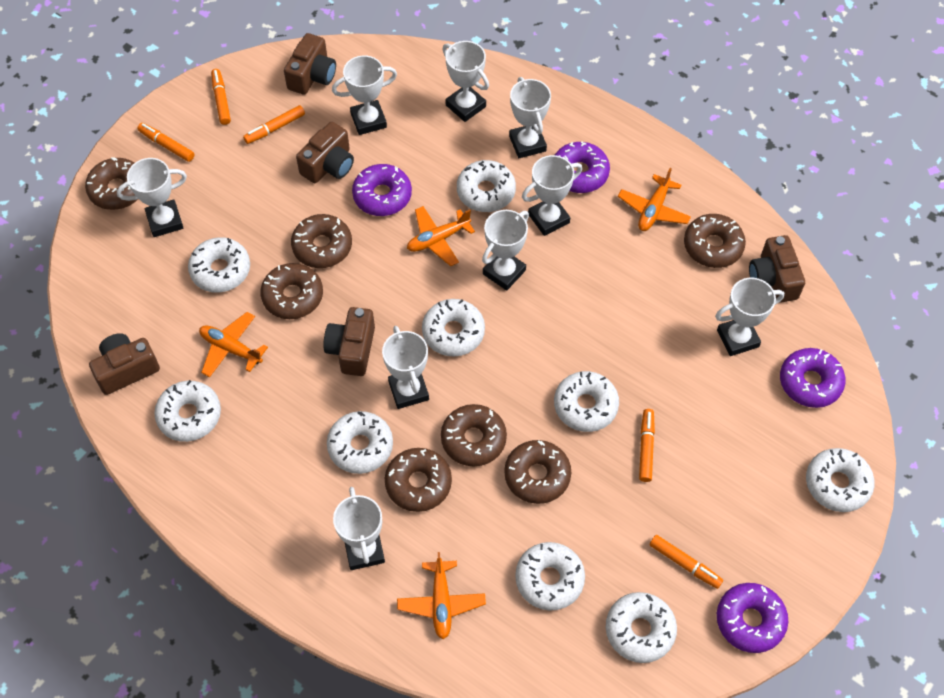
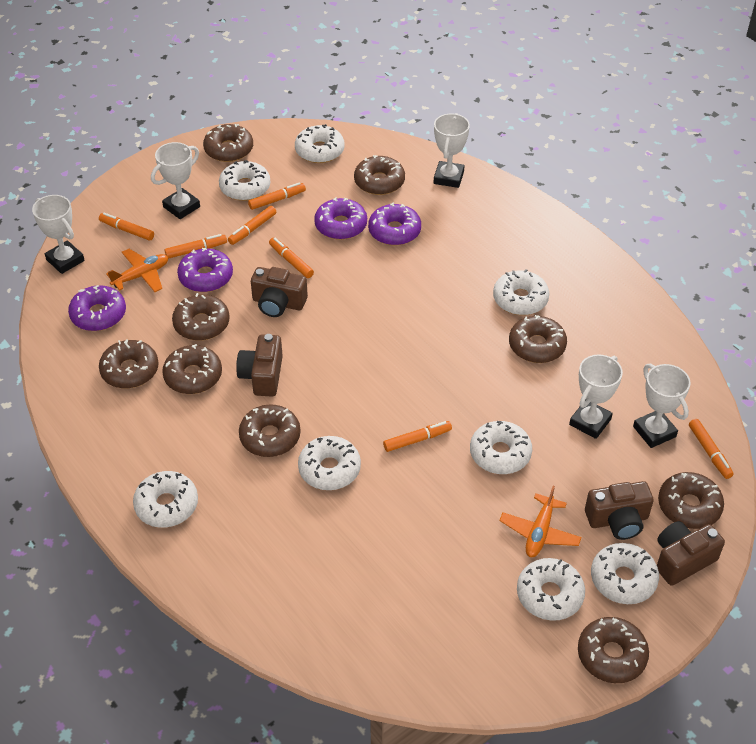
brown camera: 5 -> 4
brown donut: 7 -> 9
orange marker: 5 -> 7
orange plane: 4 -> 2
white donut: 9 -> 8
white trophy: 9 -> 5

